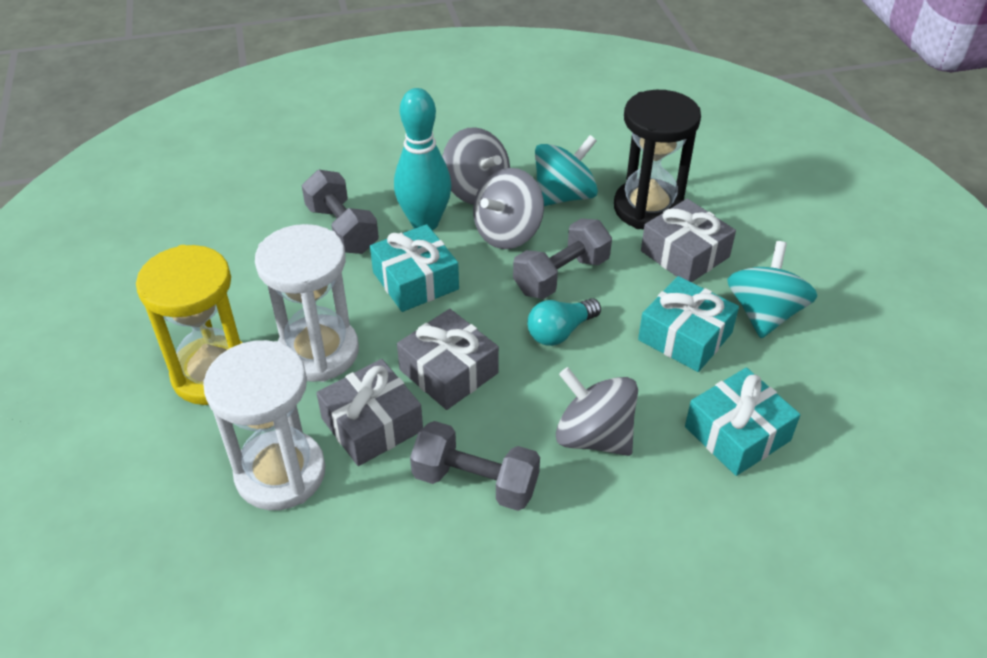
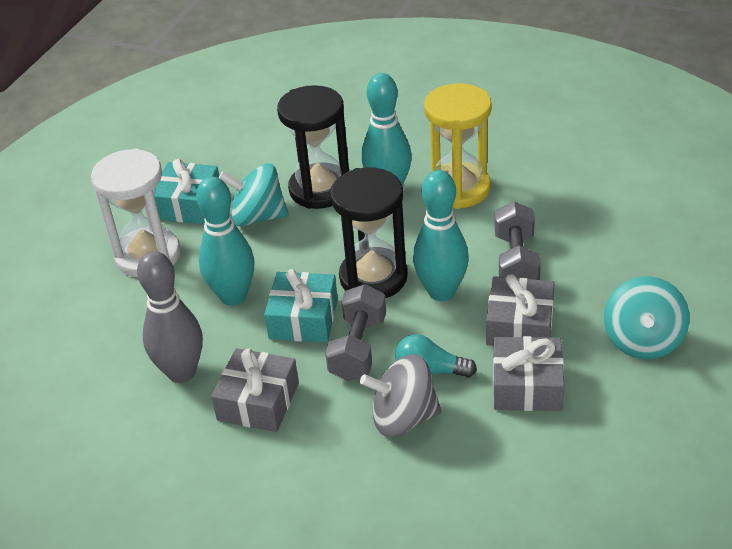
black hourglass: 1 -> 2
grey bowling pin: 0 -> 1
grey dumbbell: 3 -> 2
grey spinning top: 3 -> 1
turquoise bowling pin: 1 -> 3
turquoise gift: 3 -> 2
white hourglass: 2 -> 1

